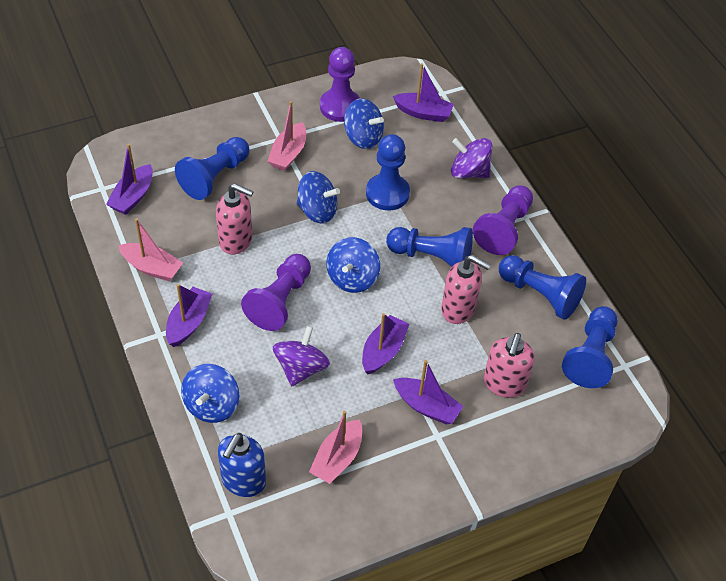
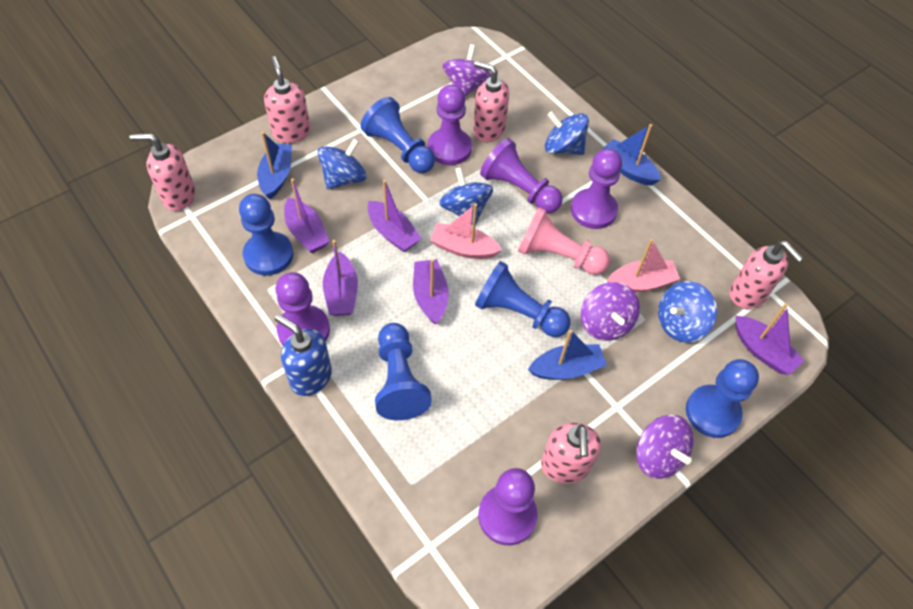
blue boat: 0 -> 3
pink boat: 3 -> 2
pink pawn: 0 -> 1
pink soap dispenser: 3 -> 5
purple pawn: 3 -> 5
purple spinning top: 2 -> 3

